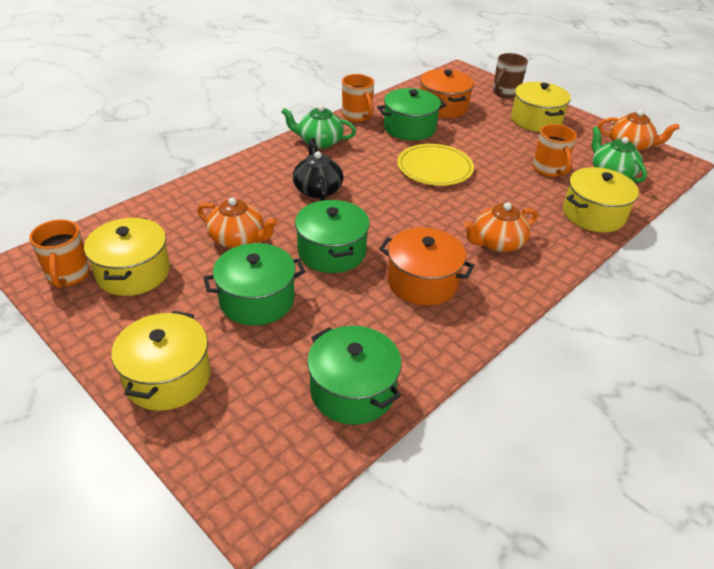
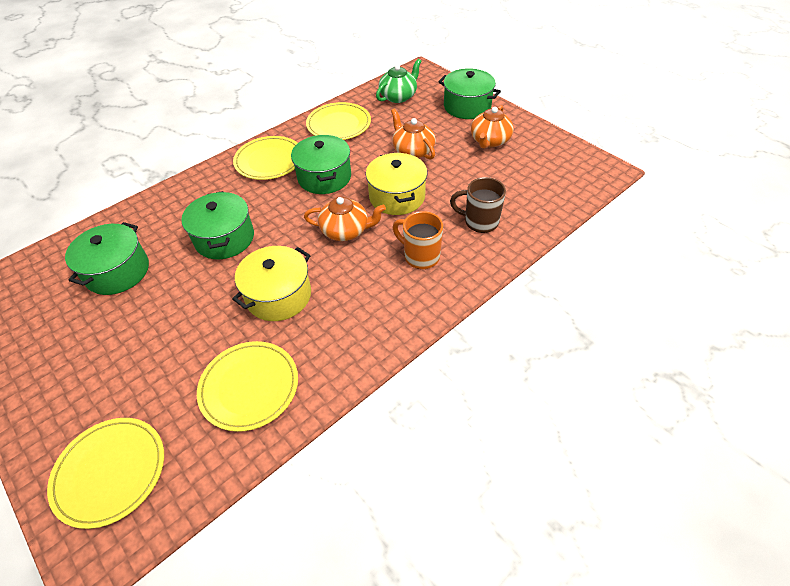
black teapot: 1 -> 0
green teapot: 2 -> 1
orange mug: 3 -> 1
orange pot: 2 -> 0
yellow plate: 1 -> 4
yellow pot: 4 -> 2

